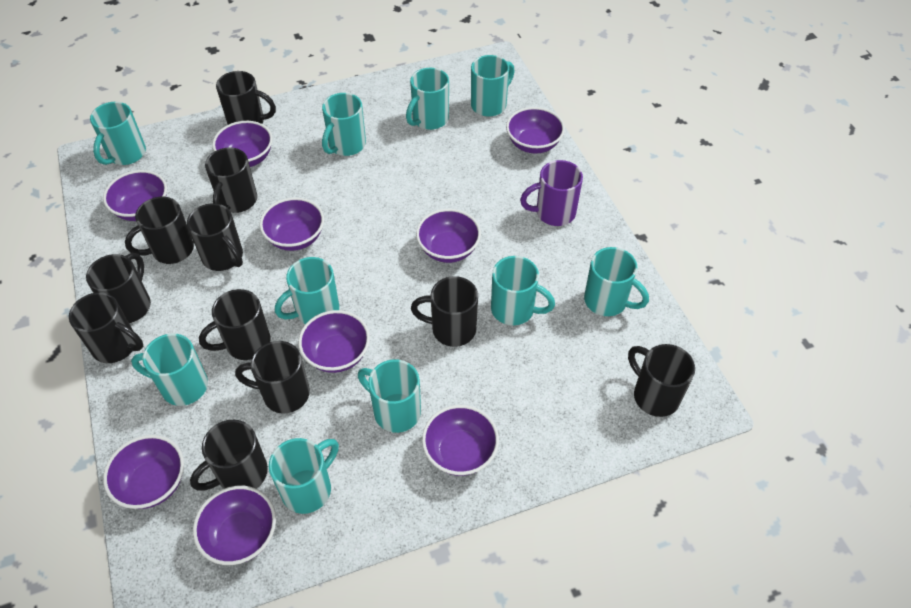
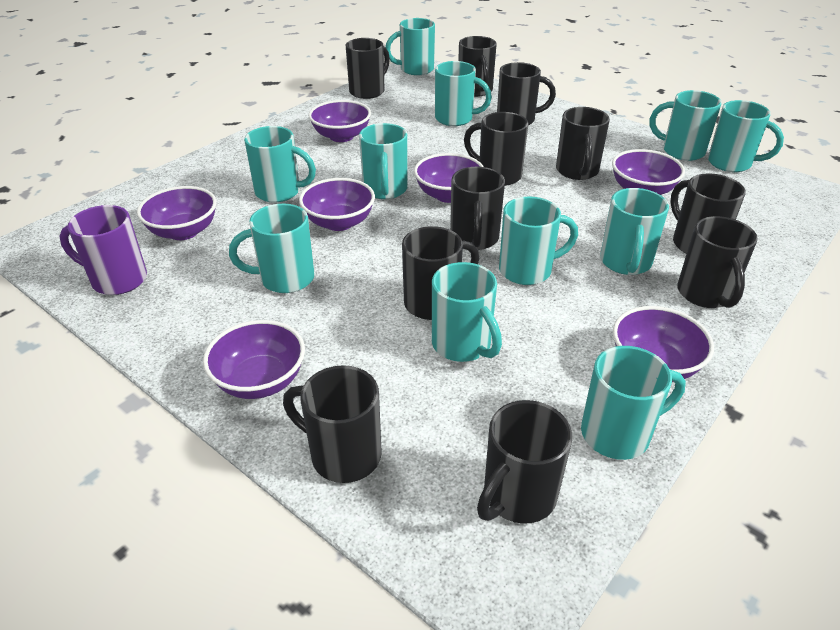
purple bowl: 9 -> 7
turquoise mug: 10 -> 11

